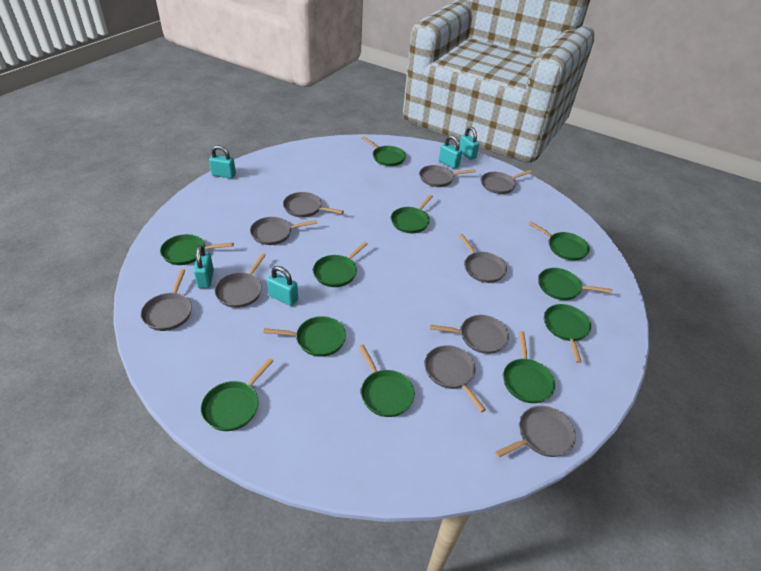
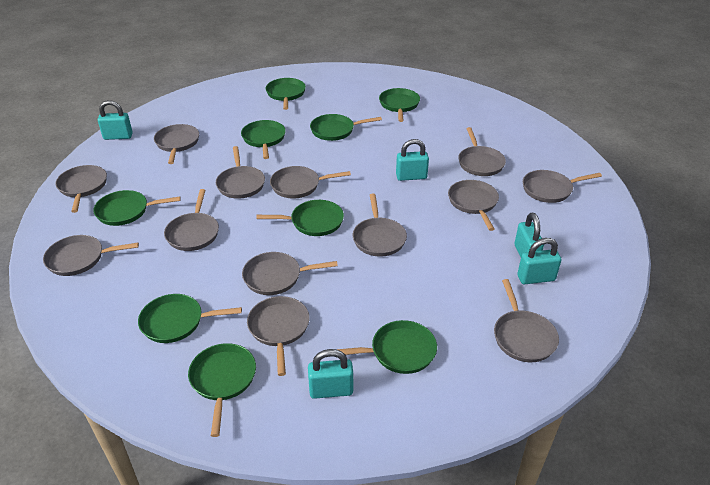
green pan: 11 -> 9
grey pan: 10 -> 13

